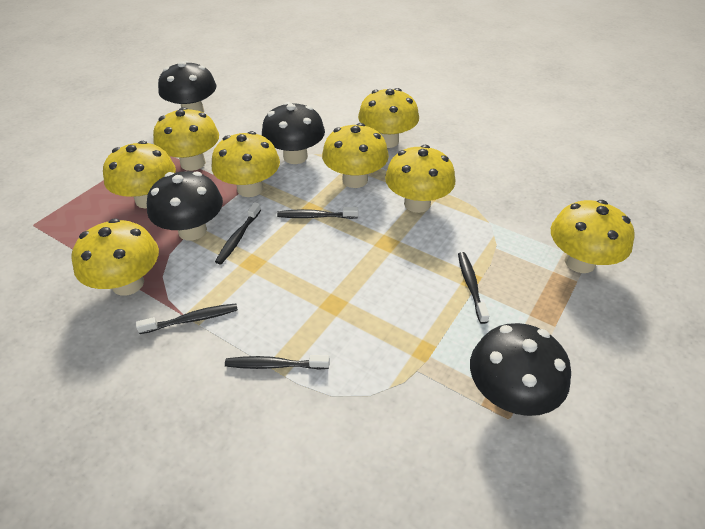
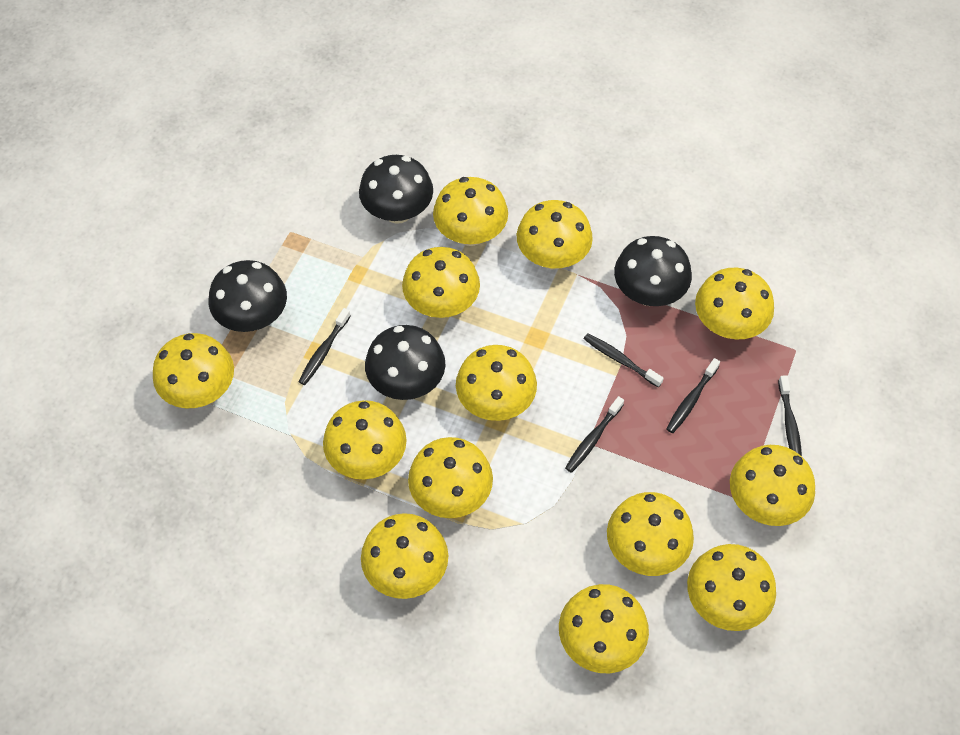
yellow mushroom: 8 -> 13

